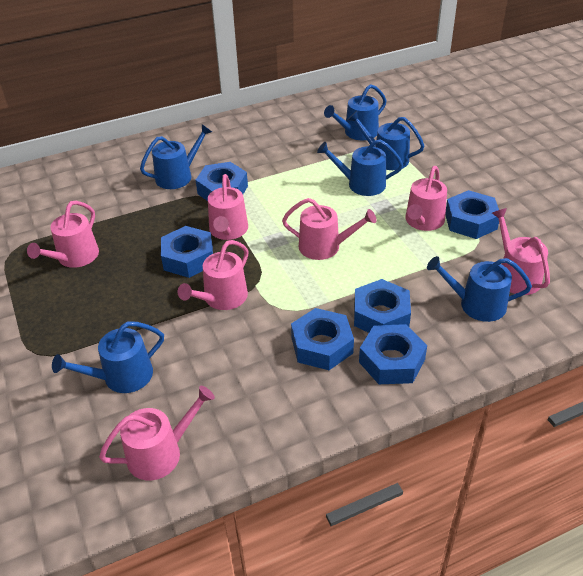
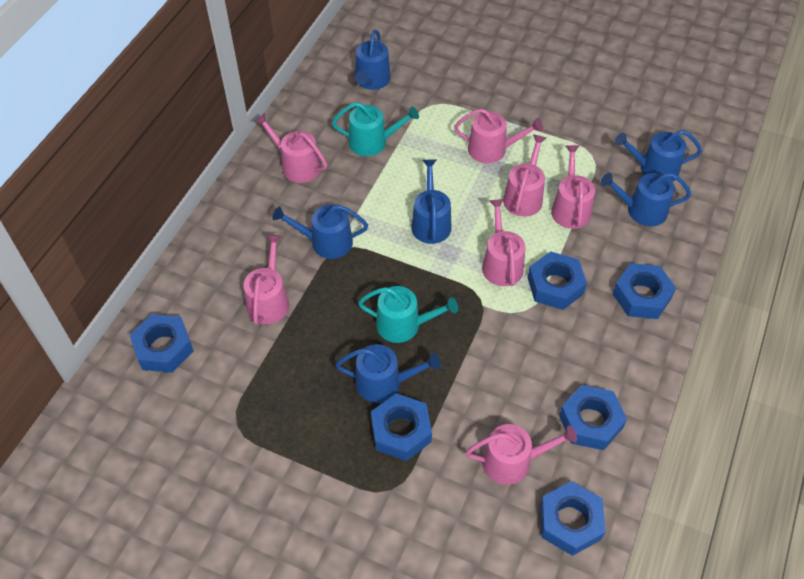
turquoise watering can: 0 -> 2

